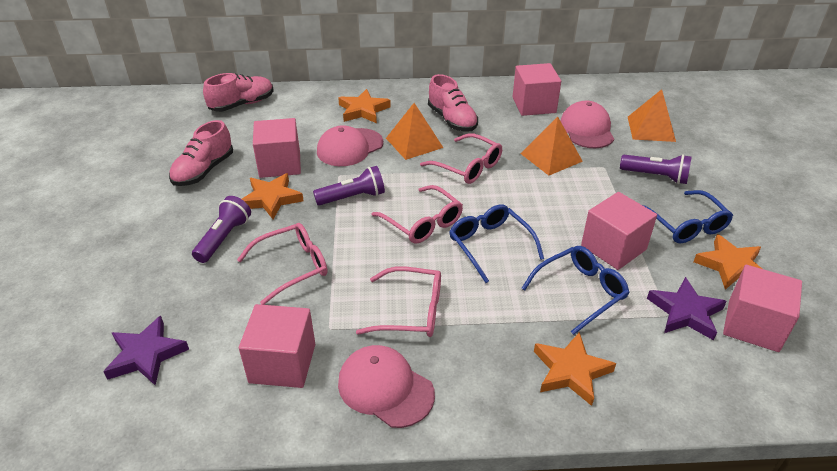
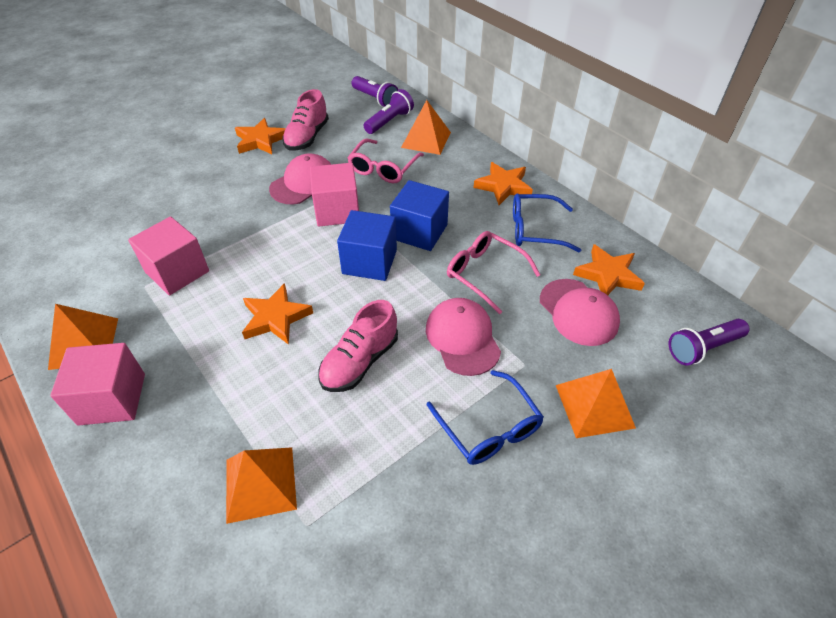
blue cube: 0 -> 2
blue glasses: 3 -> 2
orange pyramid: 3 -> 4
pink cube: 5 -> 3
pink glasses: 4 -> 2
pink shoe: 3 -> 2
purple star: 2 -> 0

